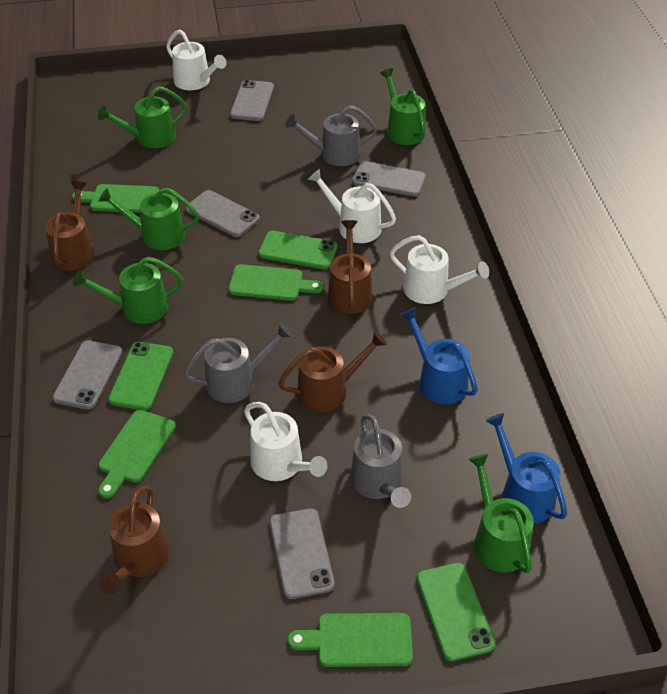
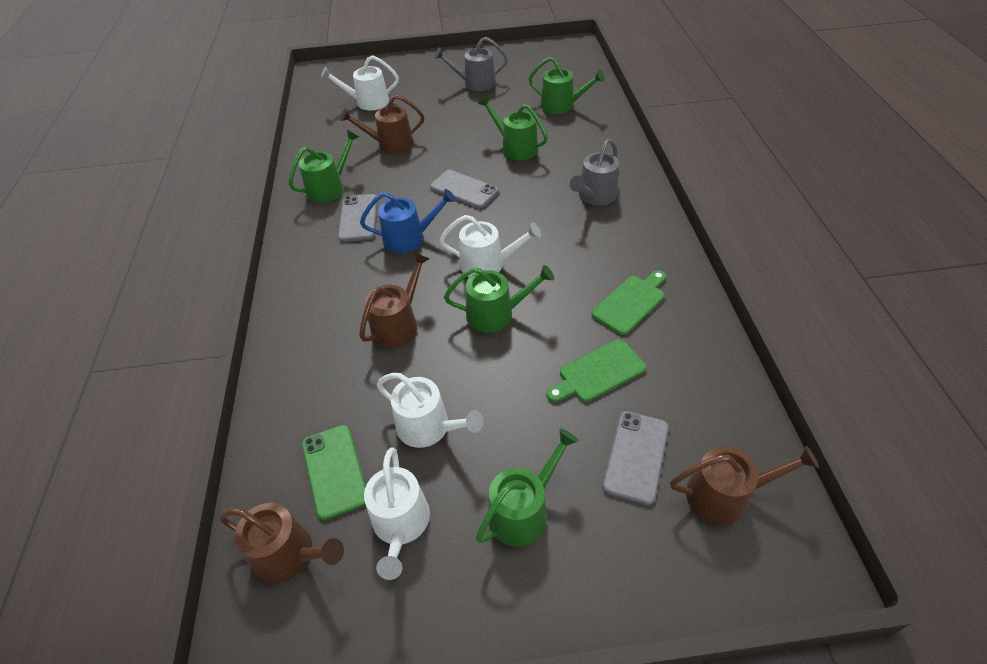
blue watering can: 2 -> 1
green cutting board: 4 -> 2
green phone: 3 -> 1
grey phone: 5 -> 3
grey watering can: 3 -> 2

